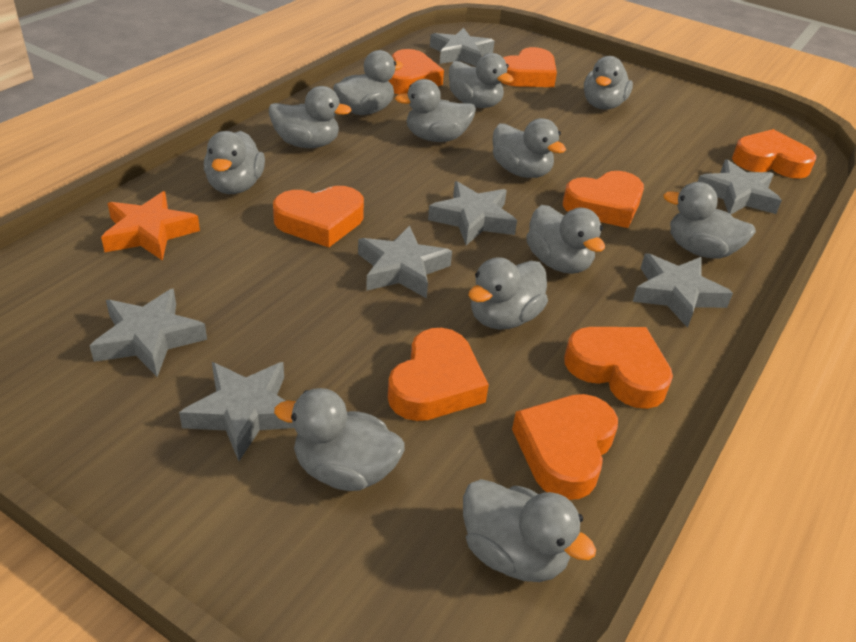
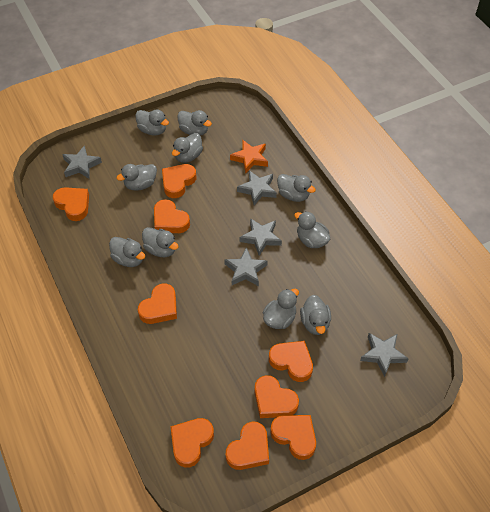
grey duck: 12 -> 10
grey star: 7 -> 5
orange heart: 8 -> 9

